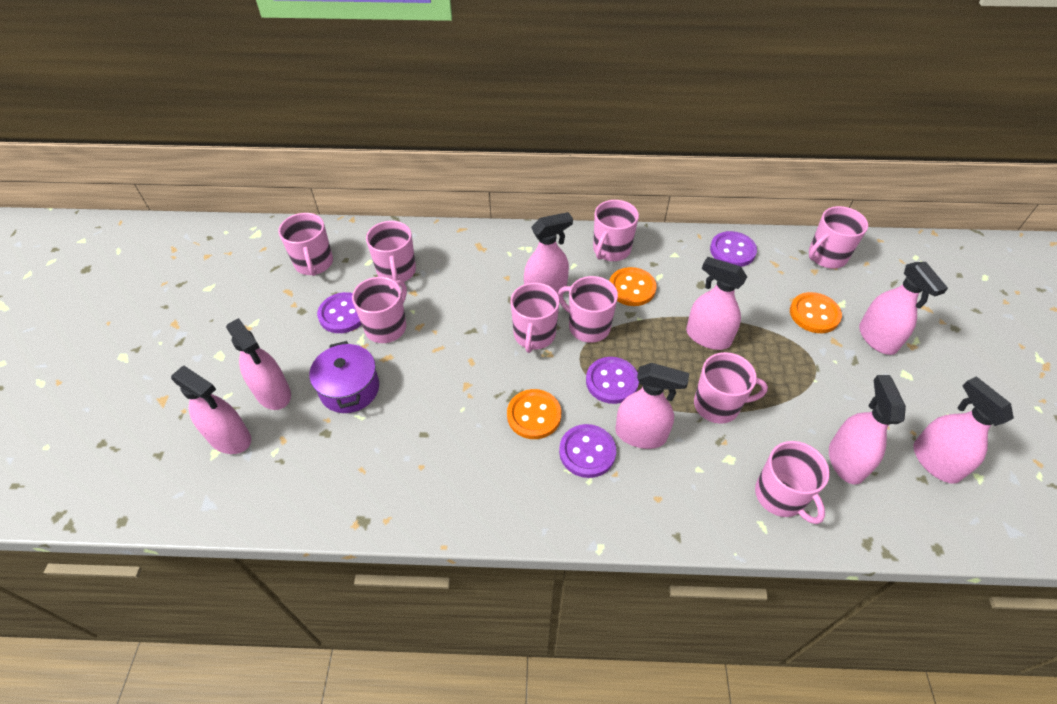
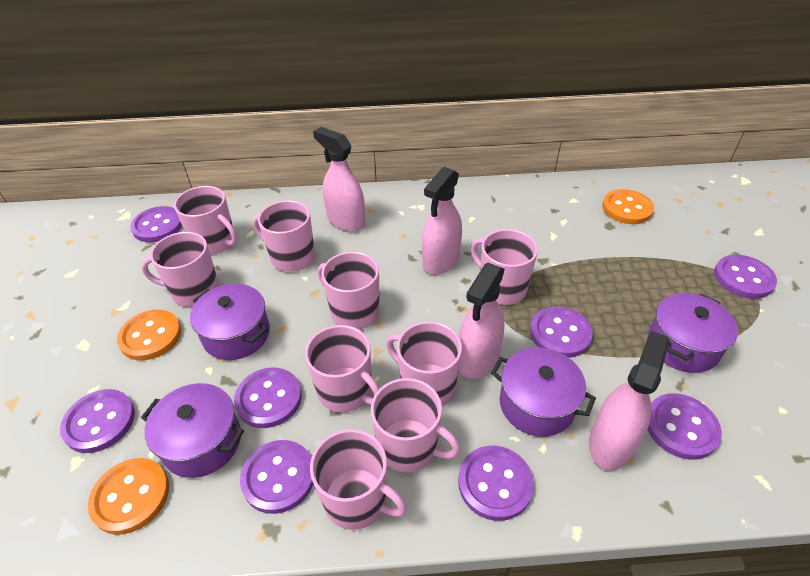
pink spray bottle: 8 -> 4
purple button: 4 -> 8
purple pot: 1 -> 4

